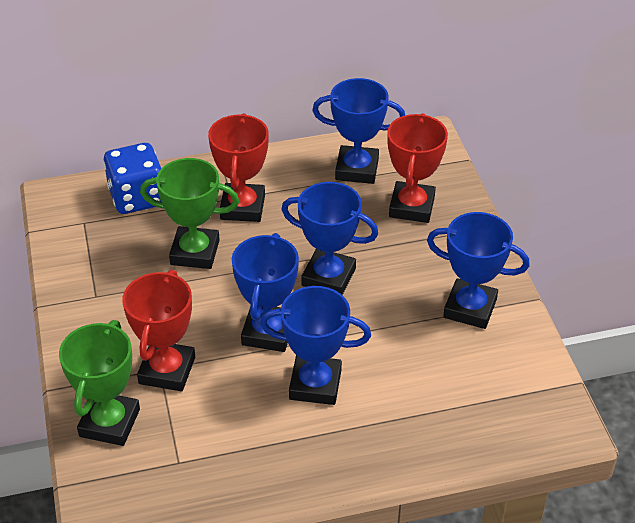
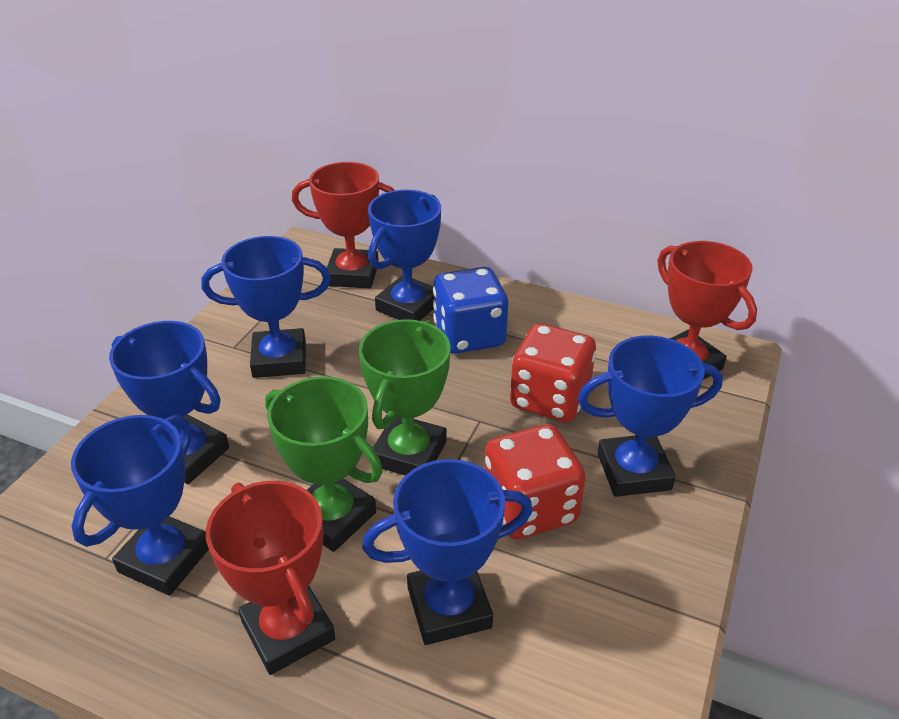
blue trophy: 5 -> 6
red dice: 0 -> 2

